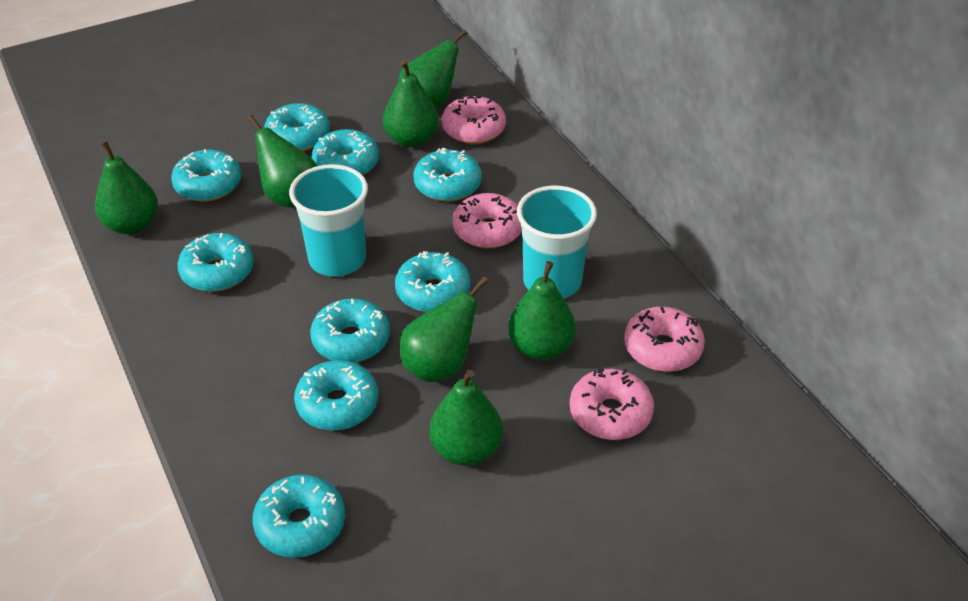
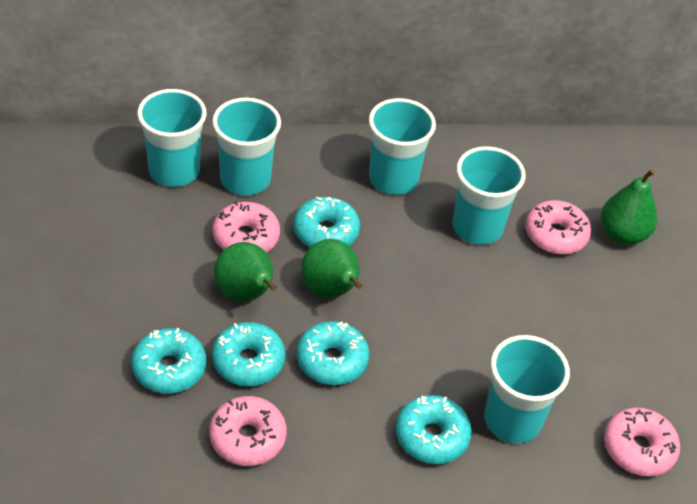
green pear: 7 -> 3
turquoise cup: 2 -> 5
turquoise donut: 9 -> 5

